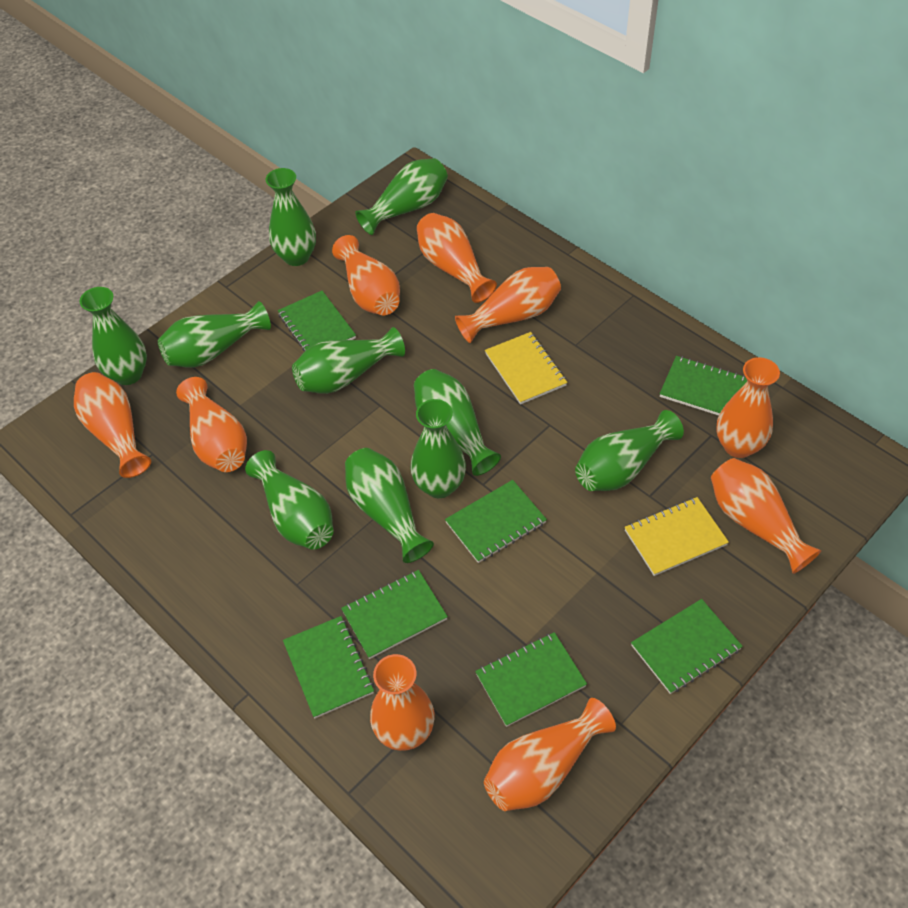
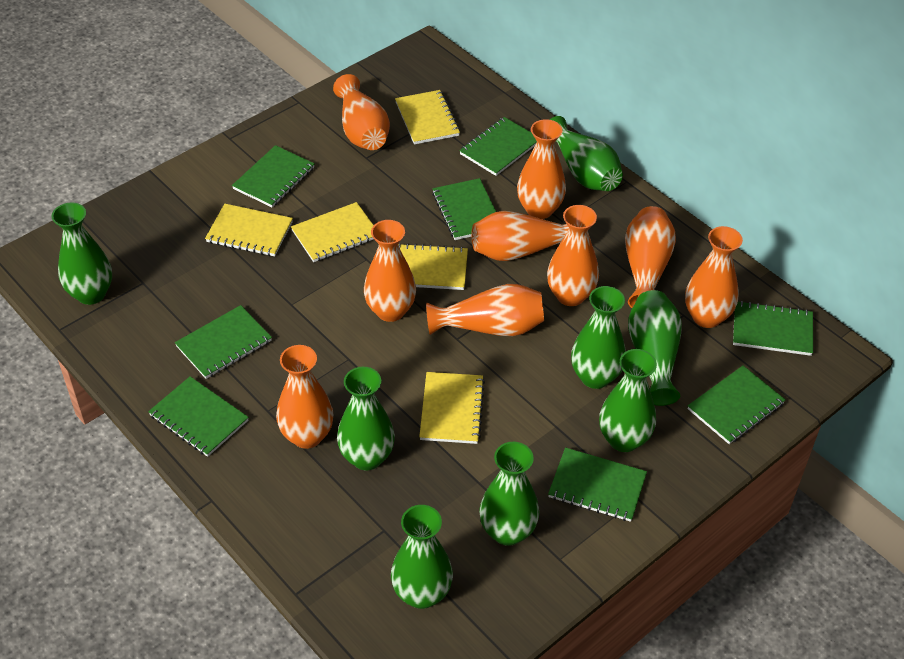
green notebook: 7 -> 8
green vase: 10 -> 8
yellow notebook: 2 -> 5

